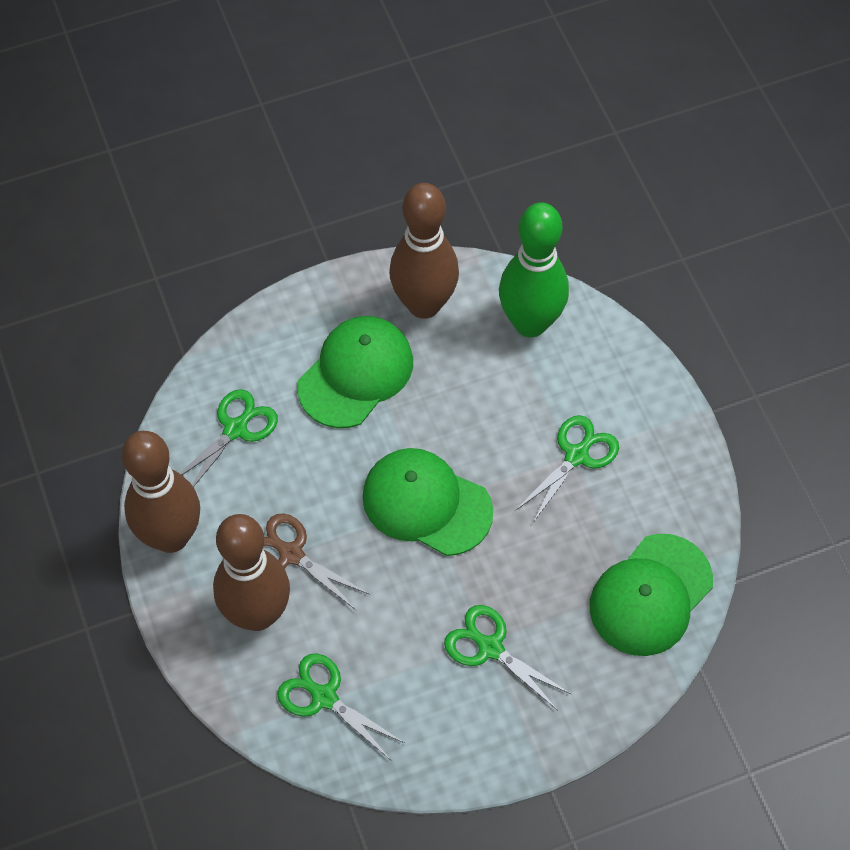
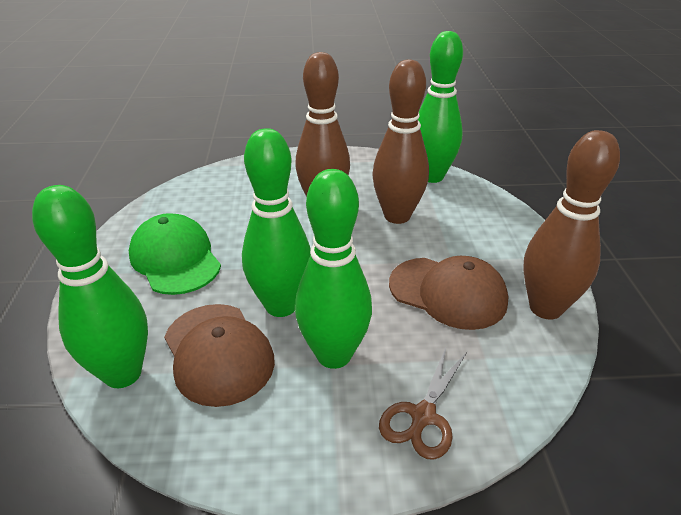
brown cap: 0 -> 2
green bowling pin: 1 -> 4
green cap: 3 -> 1
green scissors: 4 -> 0

